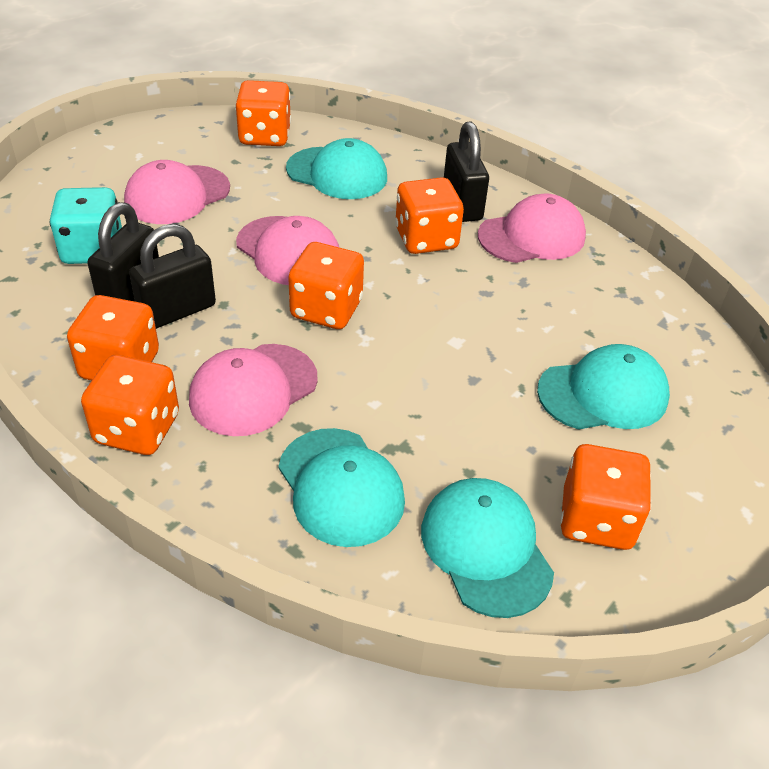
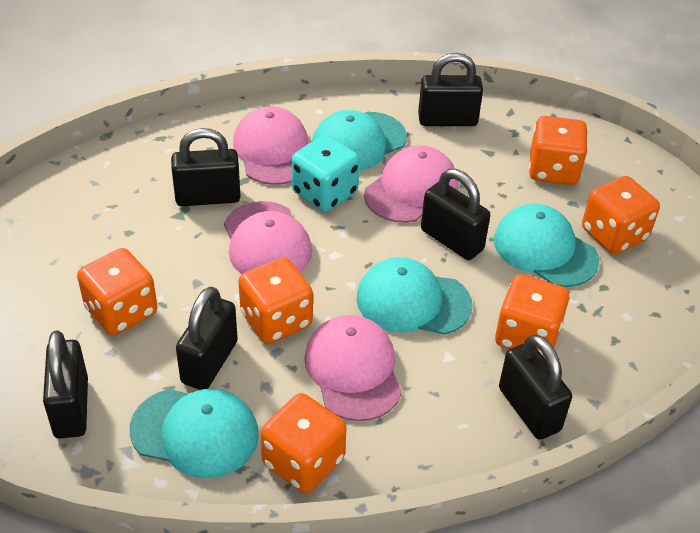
black padlock: 3 -> 6

